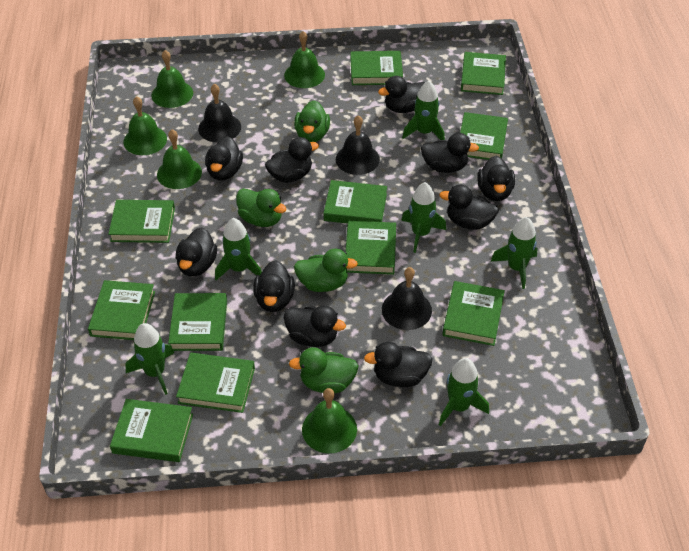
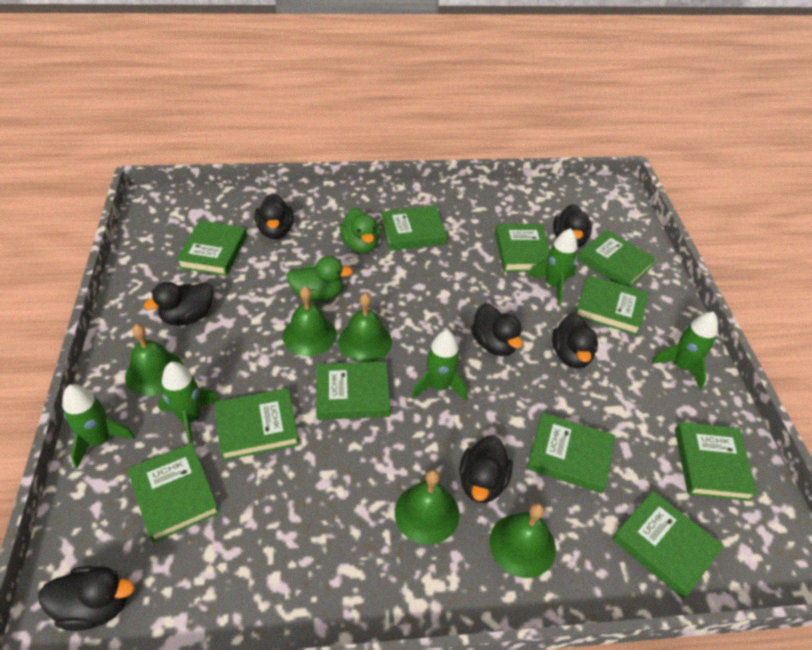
black bell: 3 -> 0
black duck: 10 -> 7
green duck: 4 -> 2
green rocket: 6 -> 5

